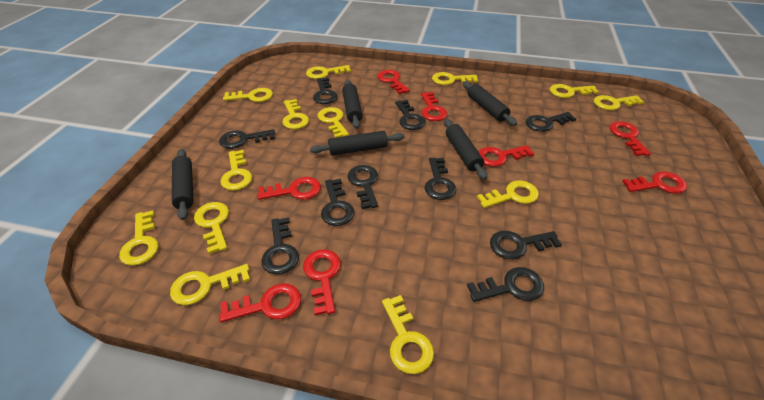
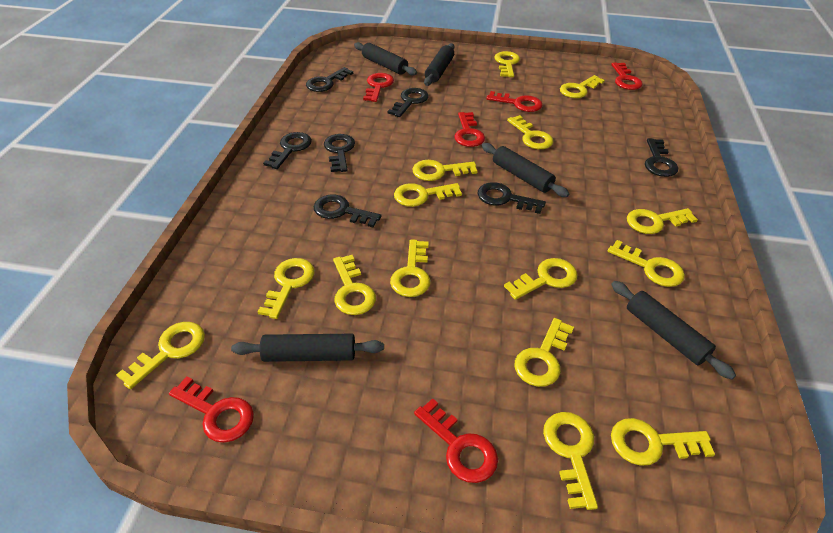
black key: 10 -> 7
red key: 8 -> 6
yellow key: 13 -> 15

